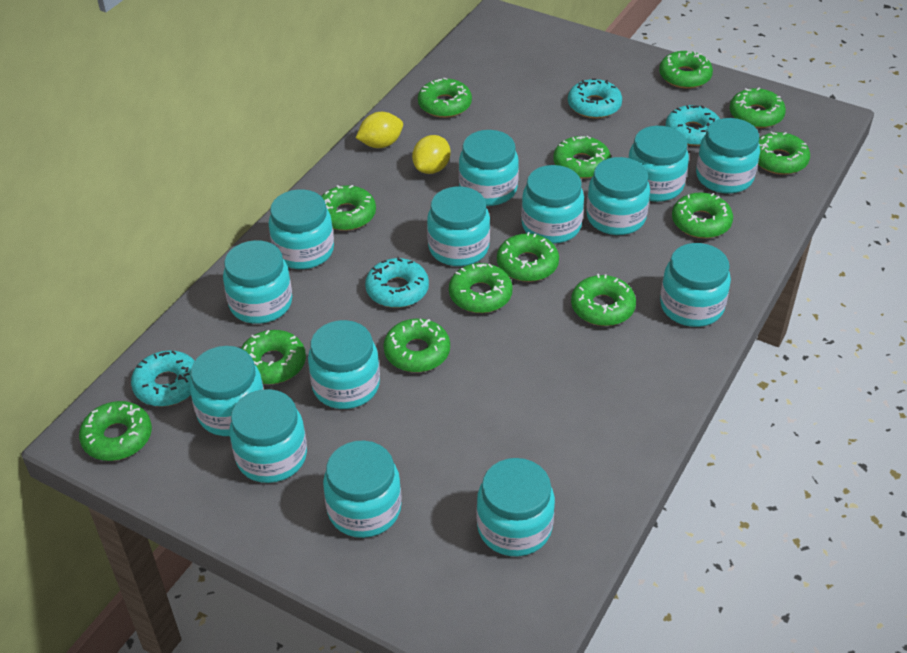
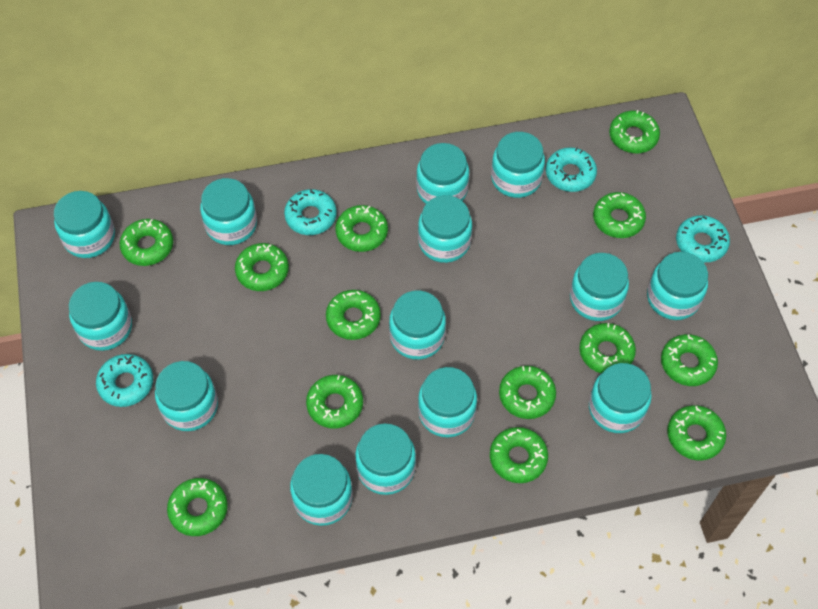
yellow lemon: 2 -> 0

